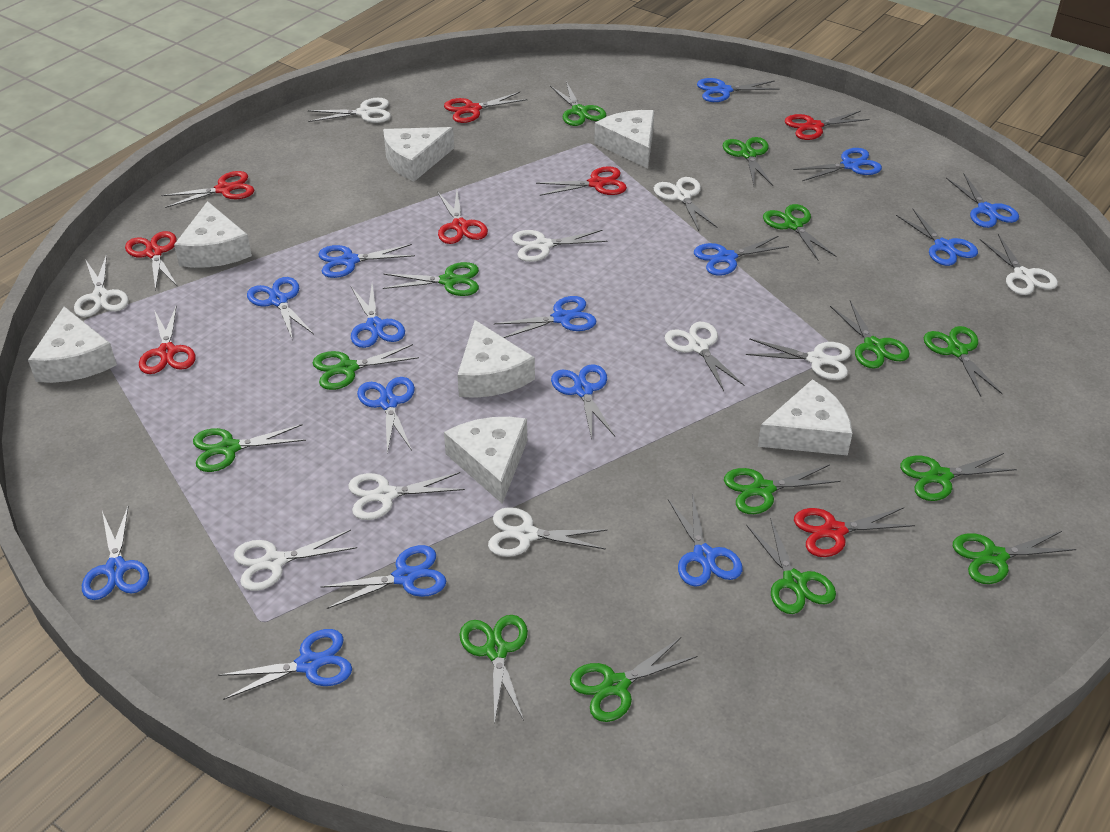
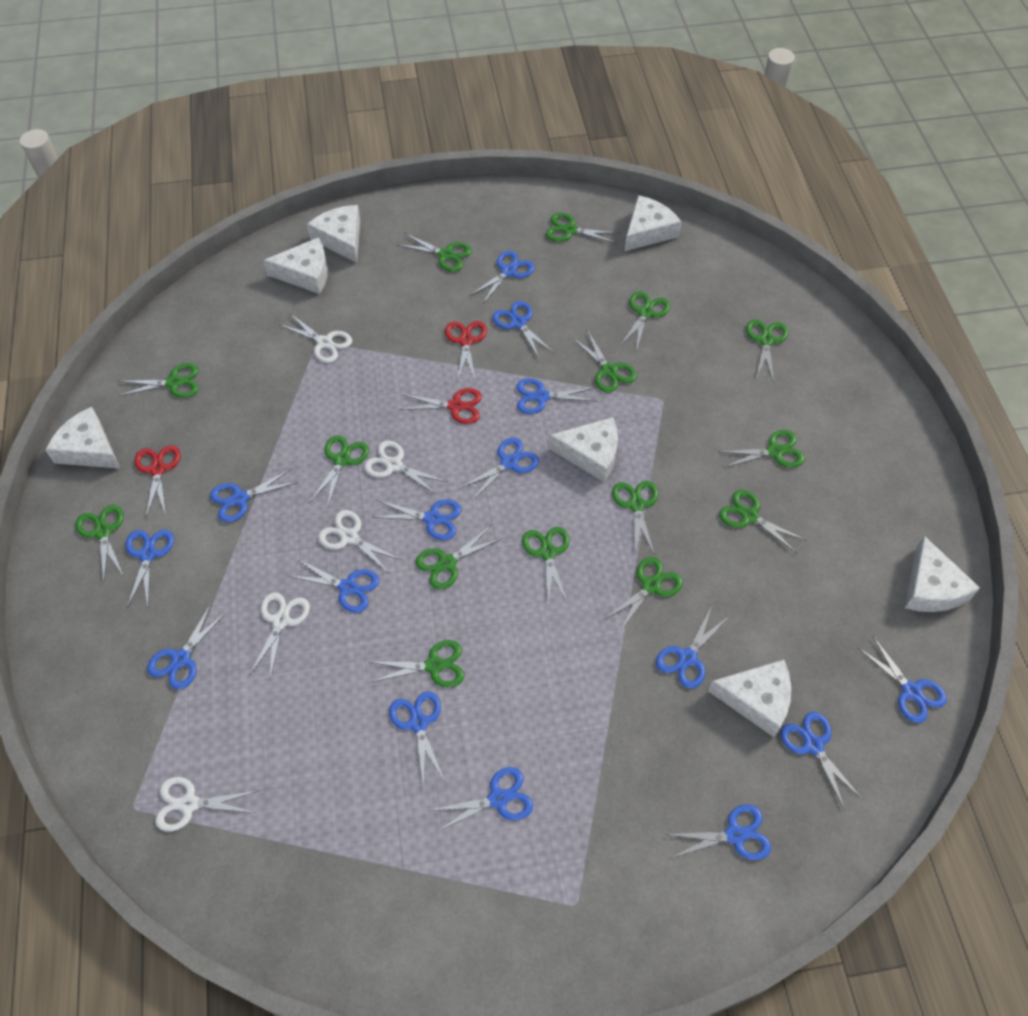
green scissors: 14 -> 15
red scissors: 8 -> 3
white scissors: 10 -> 5

